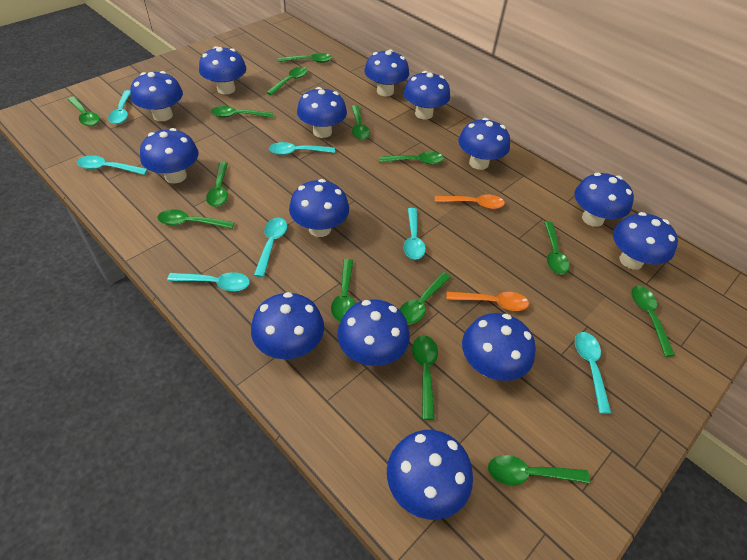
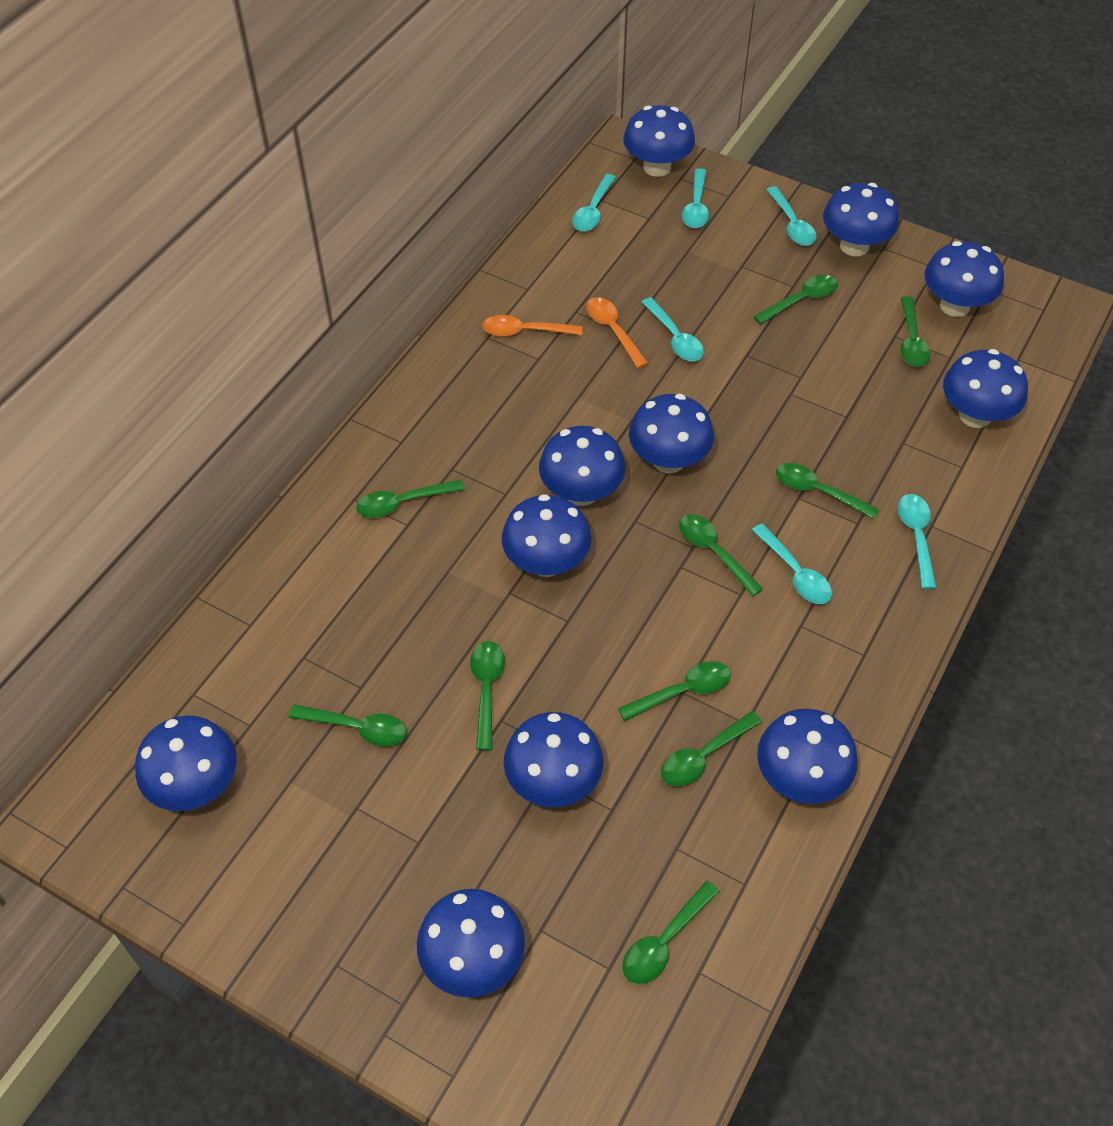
blue mushroom: 14 -> 11
green spoon: 14 -> 10
turquoise spoon: 7 -> 6

